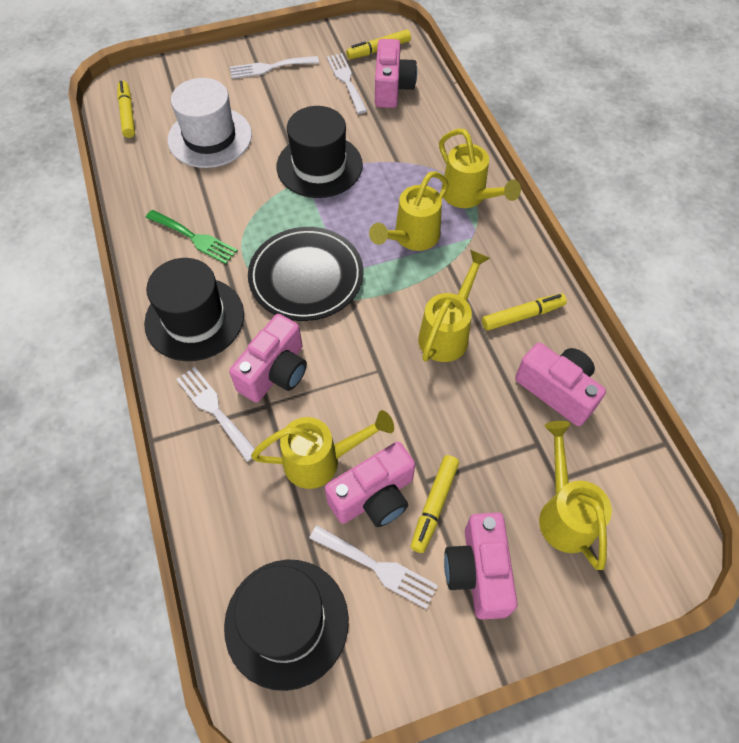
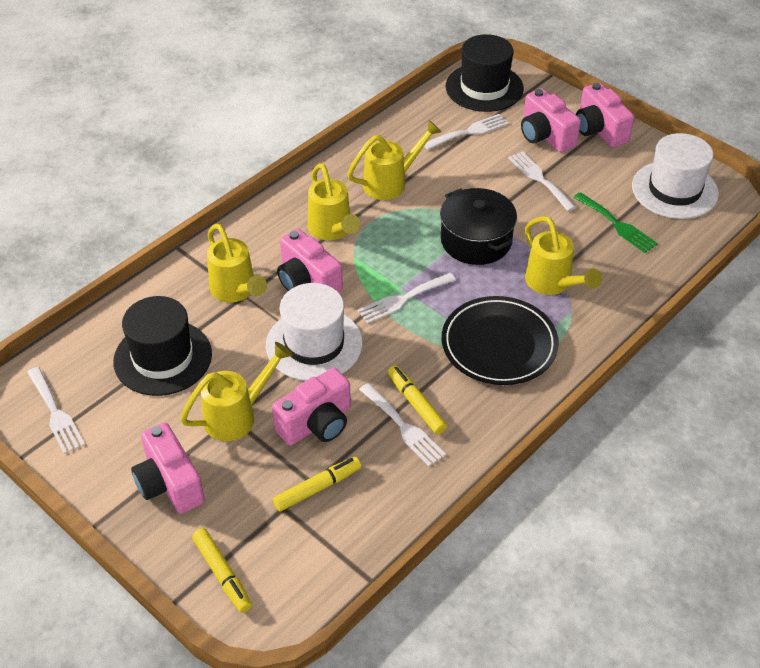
black hat: 3 -> 2
black pot: 0 -> 1
white fork: 4 -> 5
white hat: 1 -> 2
yellow marker: 4 -> 3

